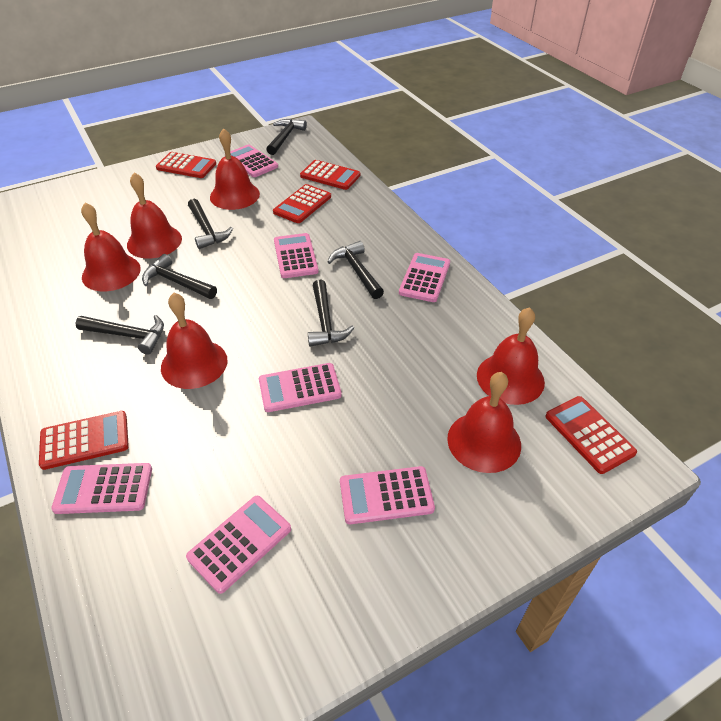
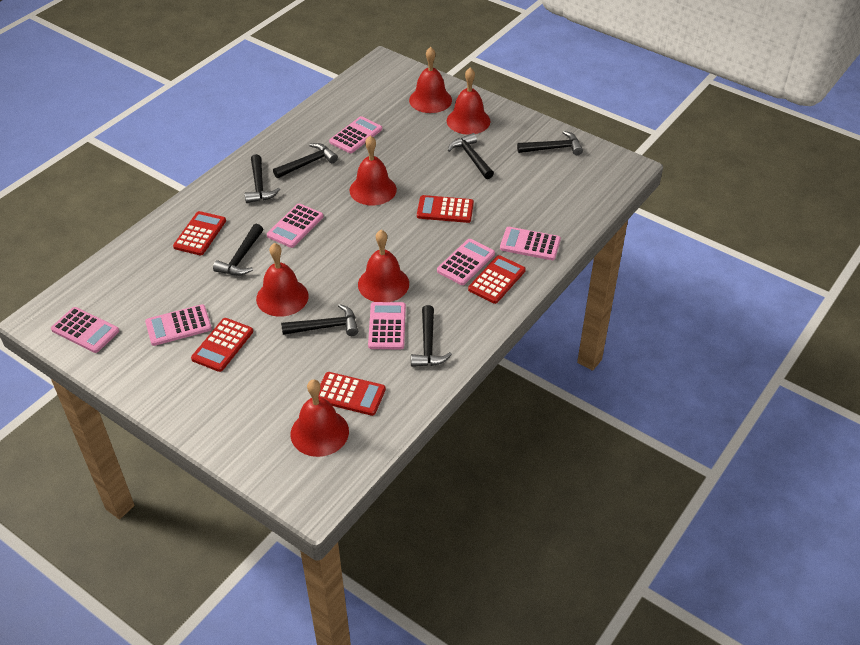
black hammer: 6 -> 7

